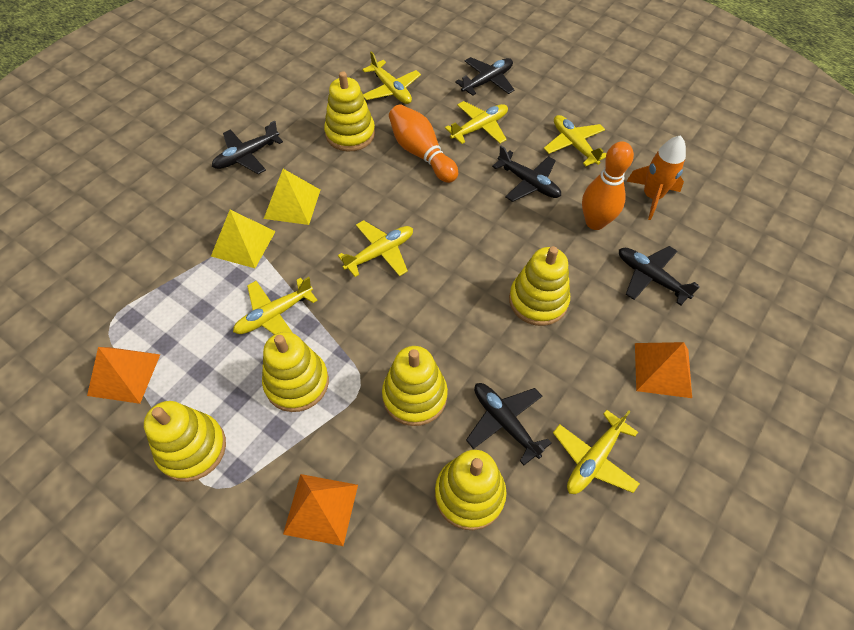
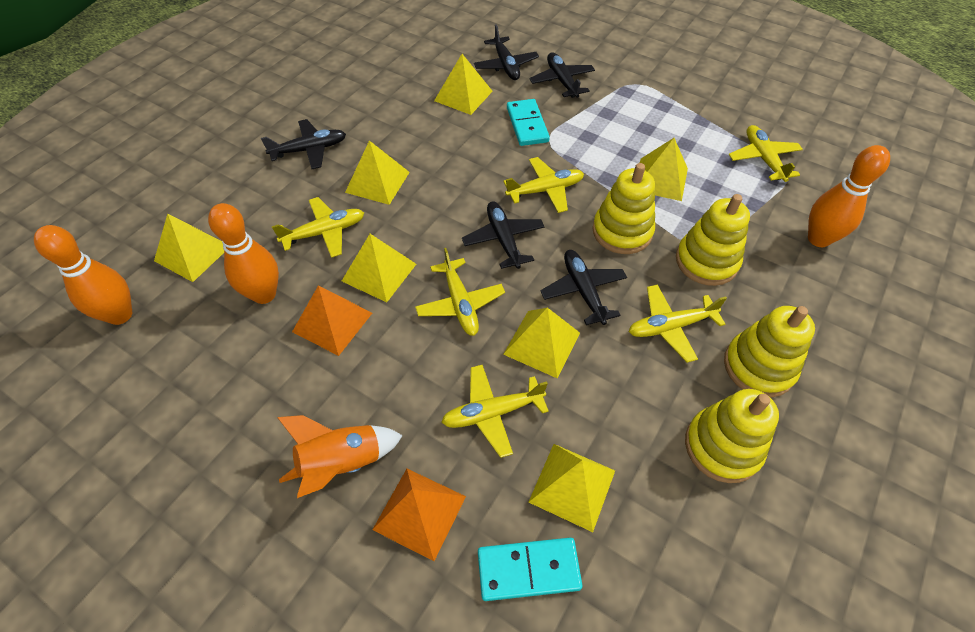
orange bowling pin: 2 -> 3
orange pyramid: 3 -> 2
turquoise domino: 0 -> 2
yellow pyramid: 2 -> 7
yellow stacking toy: 6 -> 4

